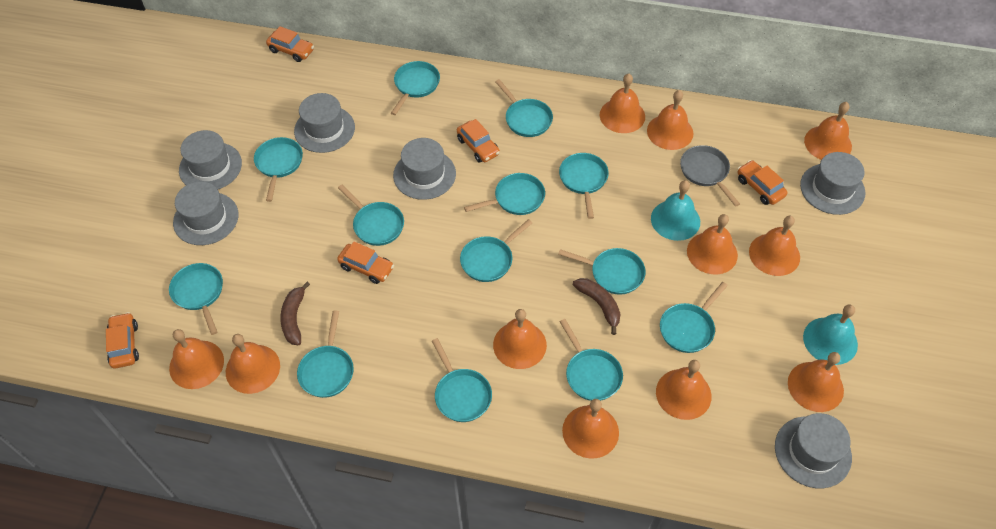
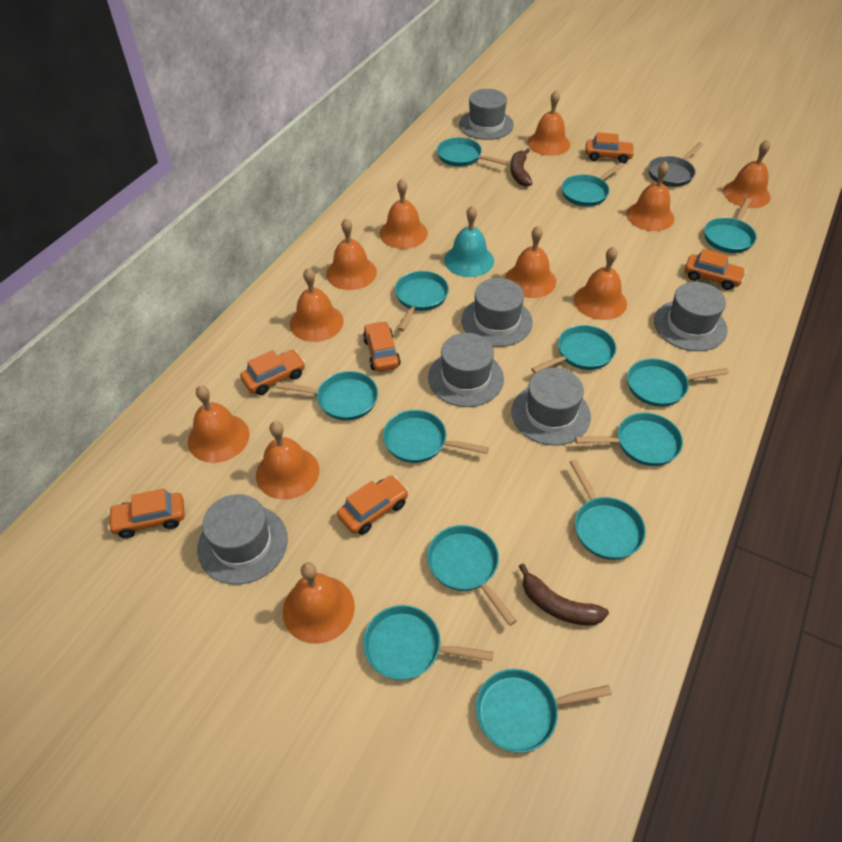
orange car: 5 -> 6
turquoise bell: 2 -> 1

